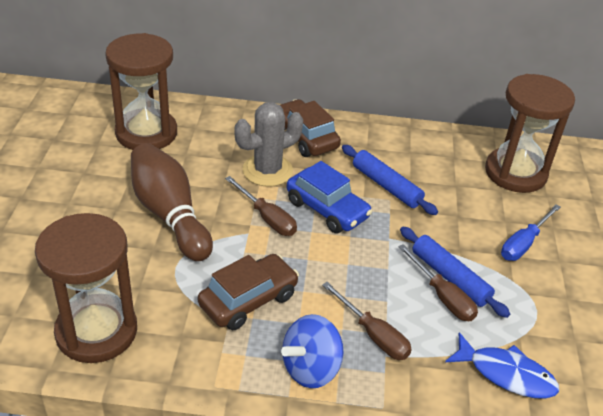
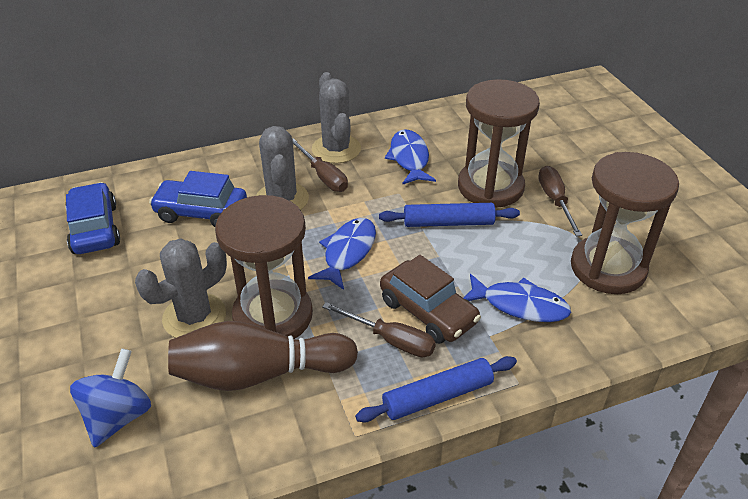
blue car: 1 -> 2
blue fish: 1 -> 3
blue screwdriver: 1 -> 0
brown car: 2 -> 1
grey cactus: 1 -> 3

